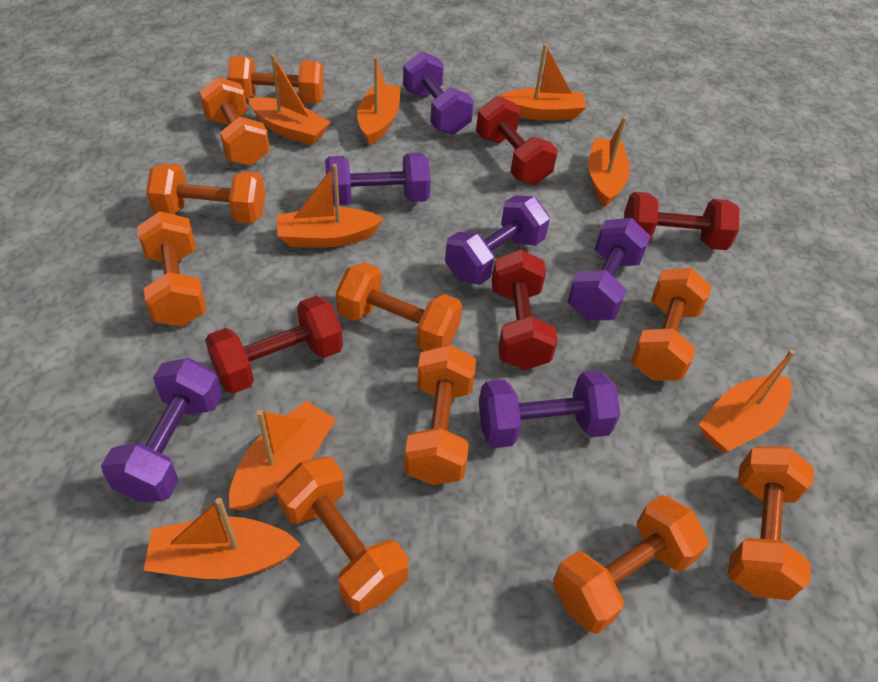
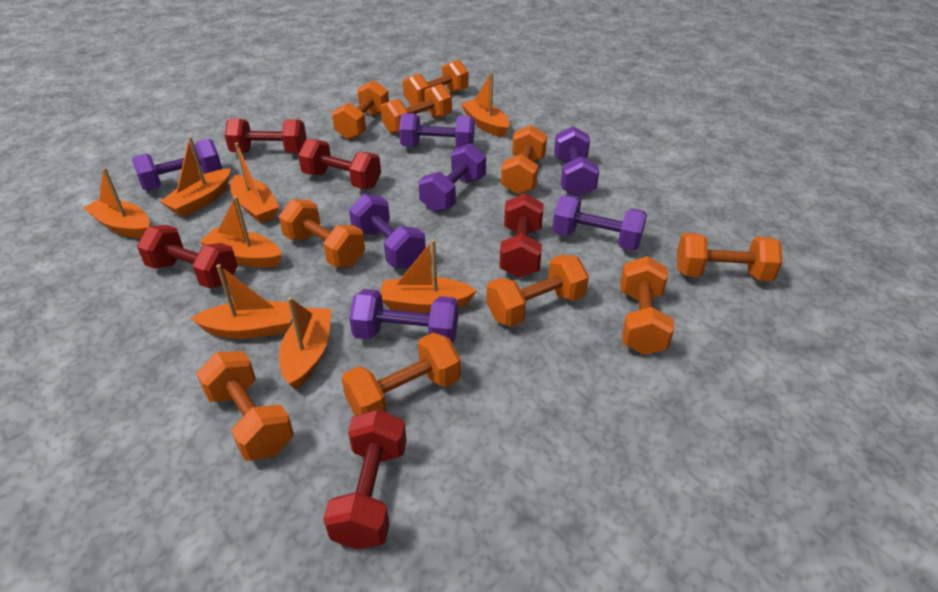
purple dumbbell: 6 -> 7
red dumbbell: 4 -> 5

